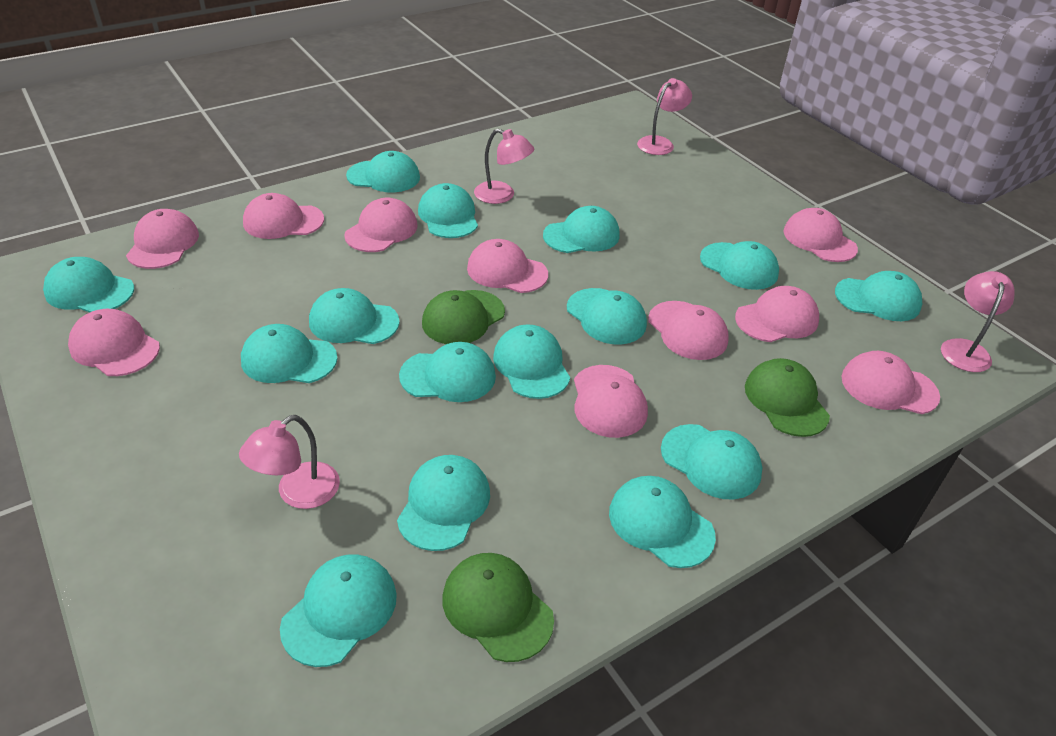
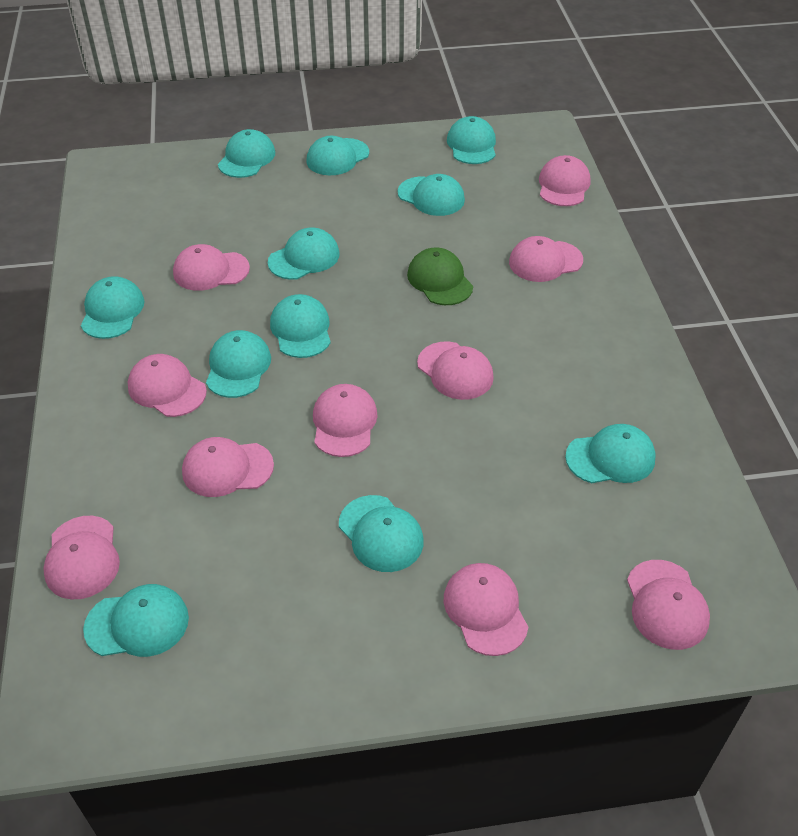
green cap: 3 -> 1
pink lamp: 4 -> 0
turquoise cap: 15 -> 11

